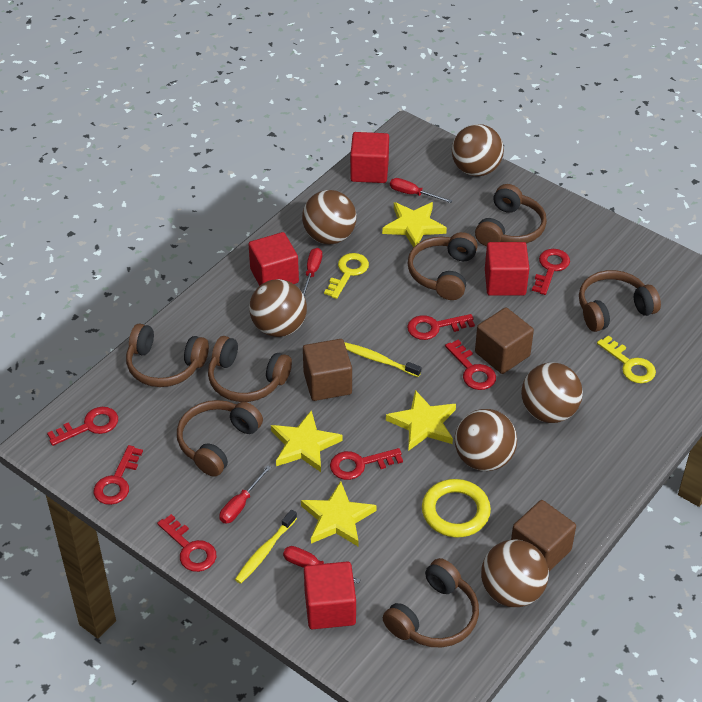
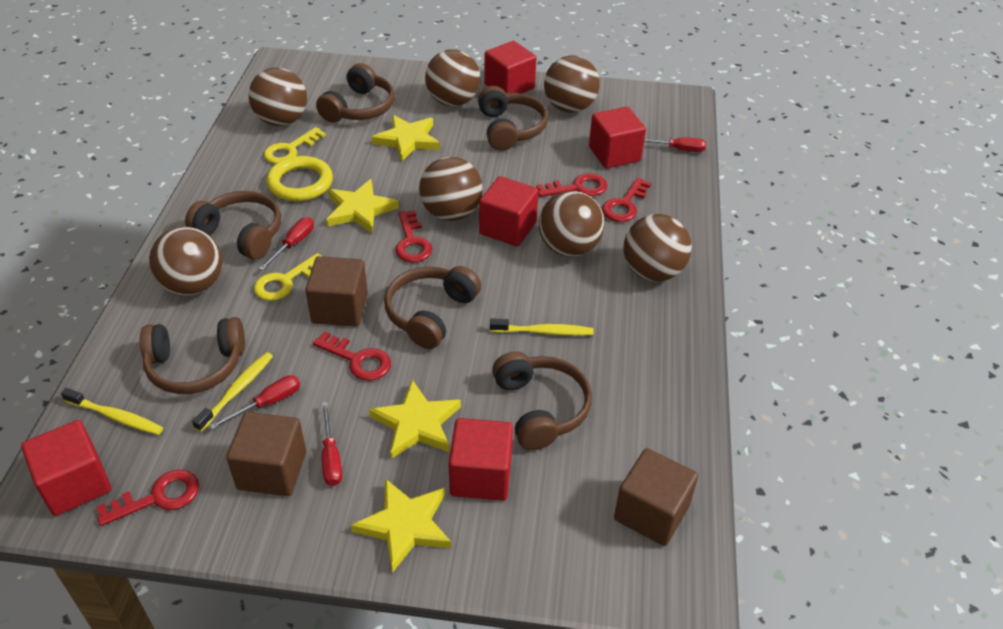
brown ball: 6 -> 7
brown headphones: 7 -> 6
red cube: 4 -> 5
red key: 7 -> 5
yellow toothbrush: 2 -> 3

